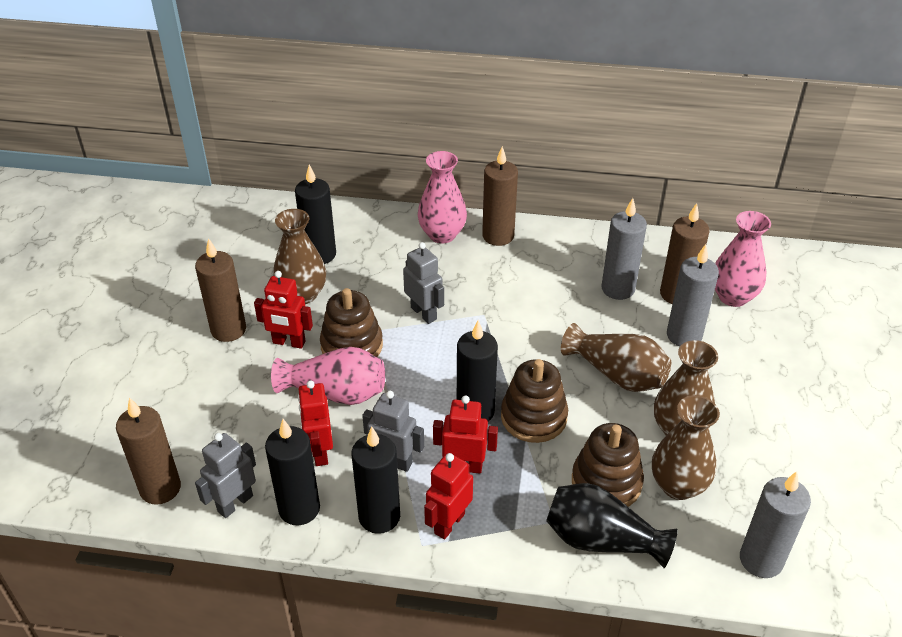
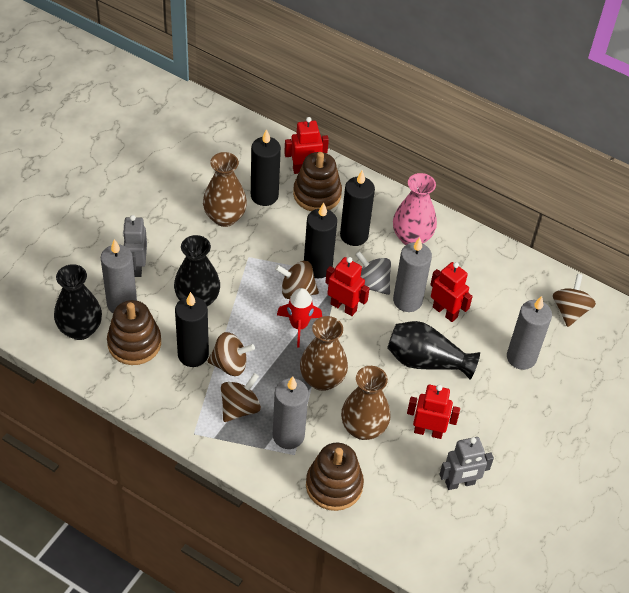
black vase: 1 -> 3
brown candle: 4 -> 0
brown spinning top: 0 -> 4
brown vase: 4 -> 3
grey candle: 3 -> 4
grey robot: 3 -> 2
grey spinning top: 0 -> 1
pink vase: 3 -> 1
red rocket: 0 -> 1

